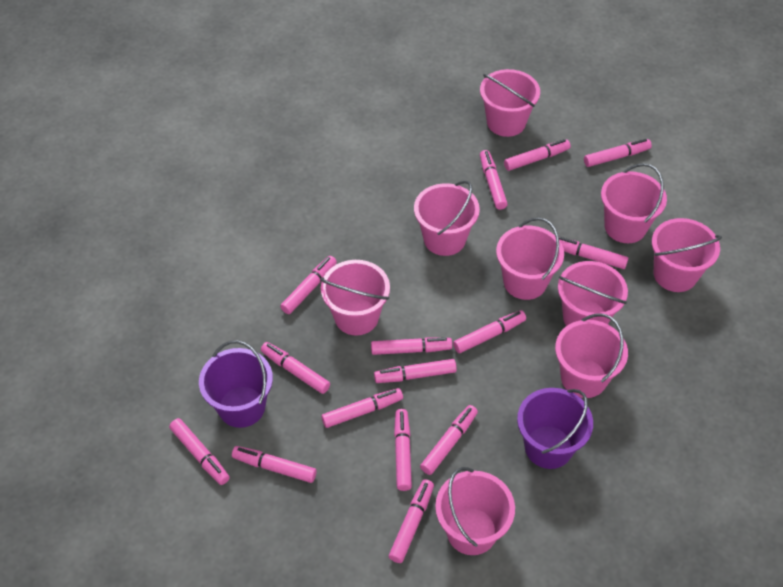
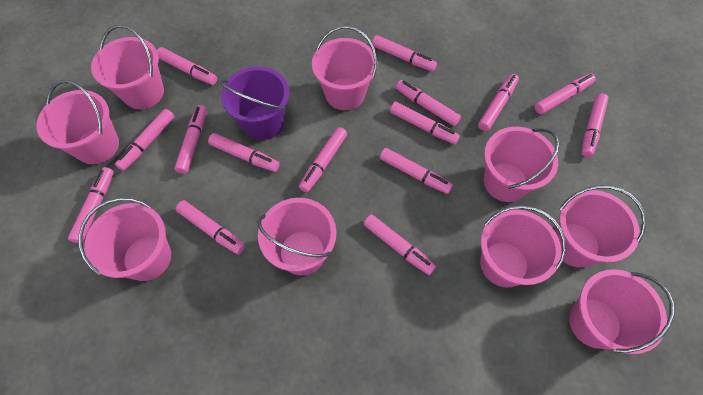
purple bucket: 2 -> 1

